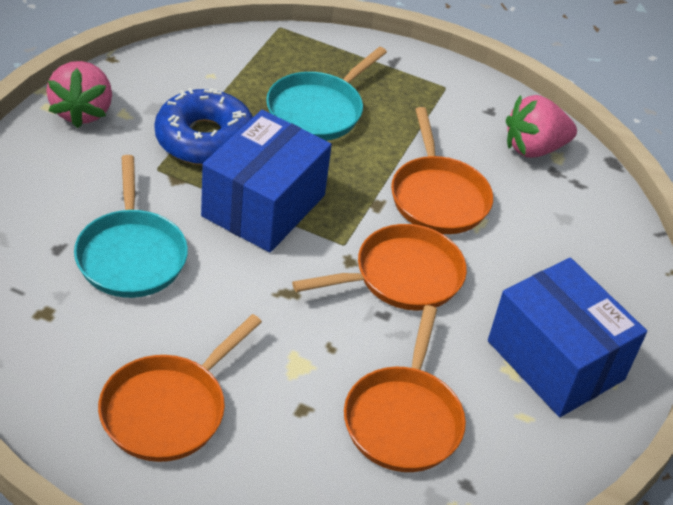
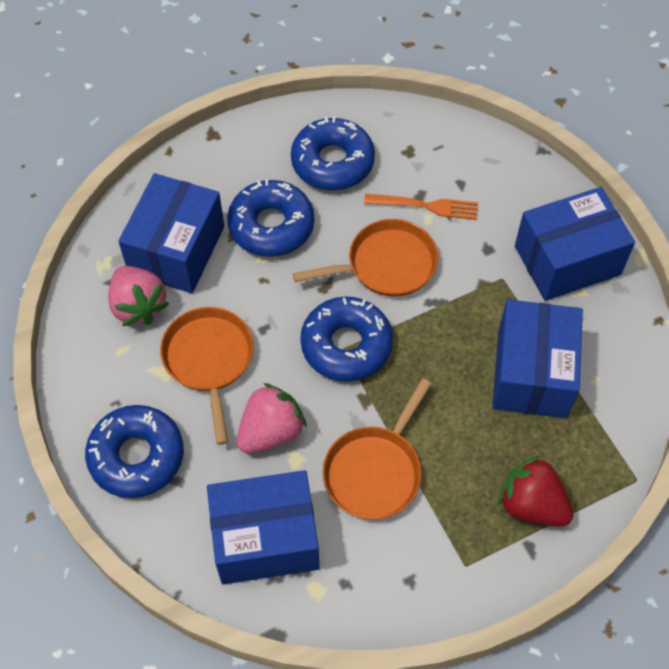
blue box: 2 -> 4
blue donut: 1 -> 4
orange fork: 0 -> 1
orange pan: 4 -> 3
red strawberry: 0 -> 1
turquoise pan: 2 -> 0

